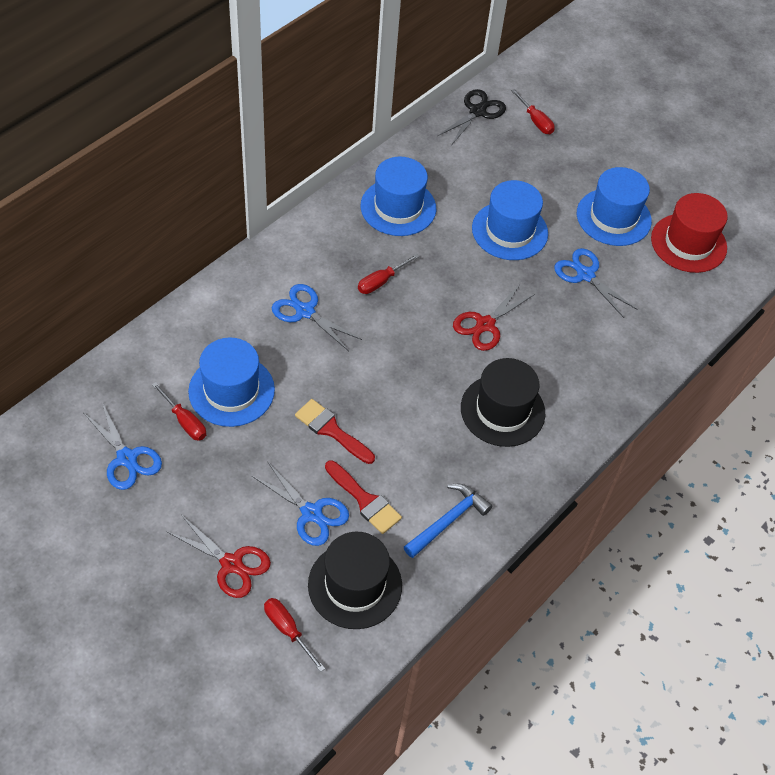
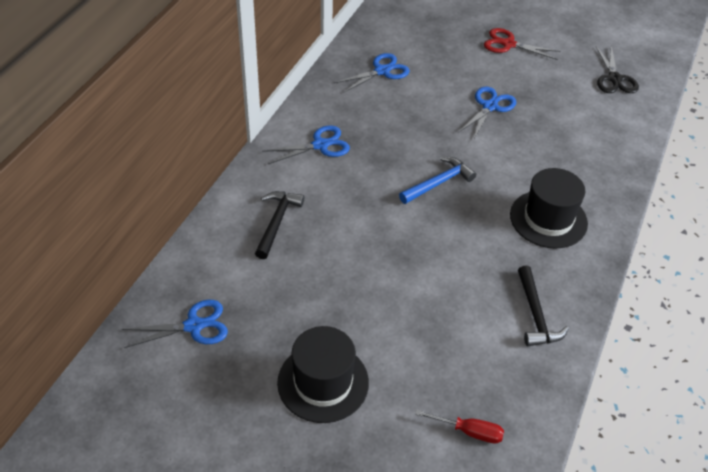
black hammer: 0 -> 2
blue hat: 4 -> 0
red brush: 2 -> 0
red hat: 1 -> 0
red scissors: 2 -> 1
red screwdriver: 4 -> 1

